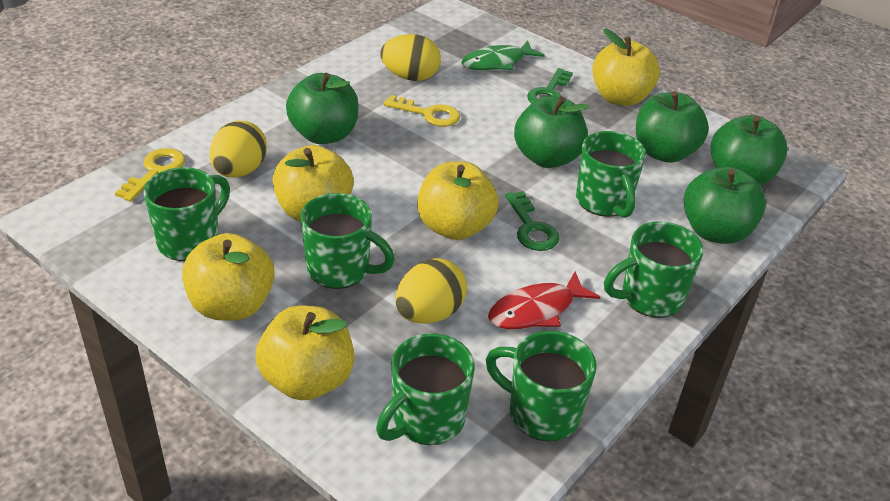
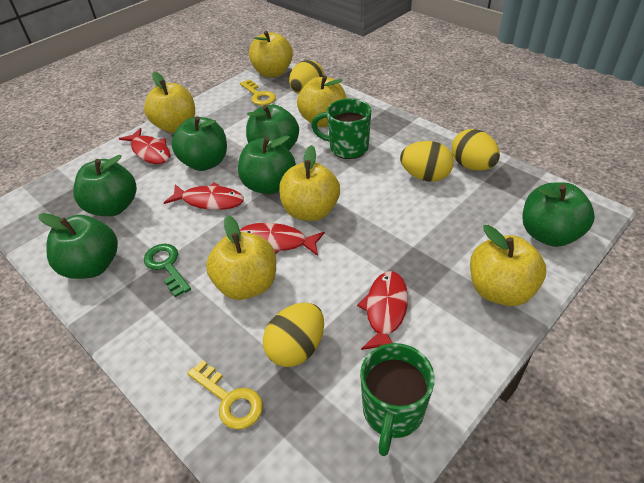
green apple: 5 -> 6
green fish: 1 -> 0
green key: 2 -> 1
green mug: 6 -> 2
red fish: 1 -> 4
yellow apple: 5 -> 6
yellow egg: 3 -> 4

